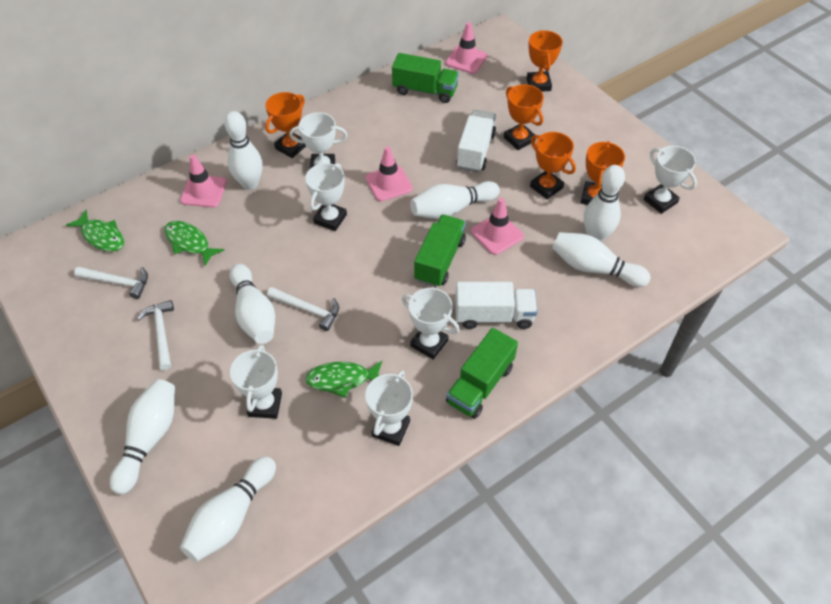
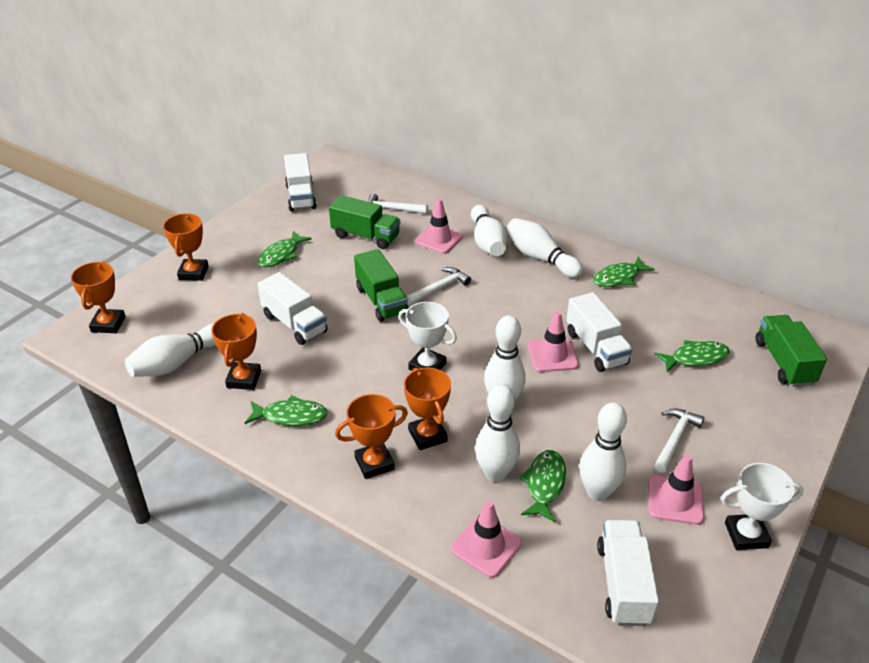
green fish: 3 -> 5
white bowling pin: 7 -> 6
white trophy: 6 -> 2
white truck: 2 -> 4

